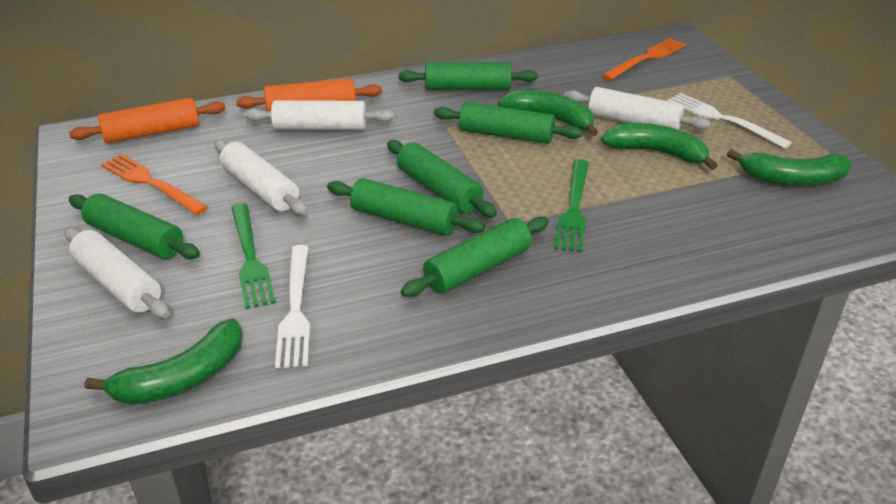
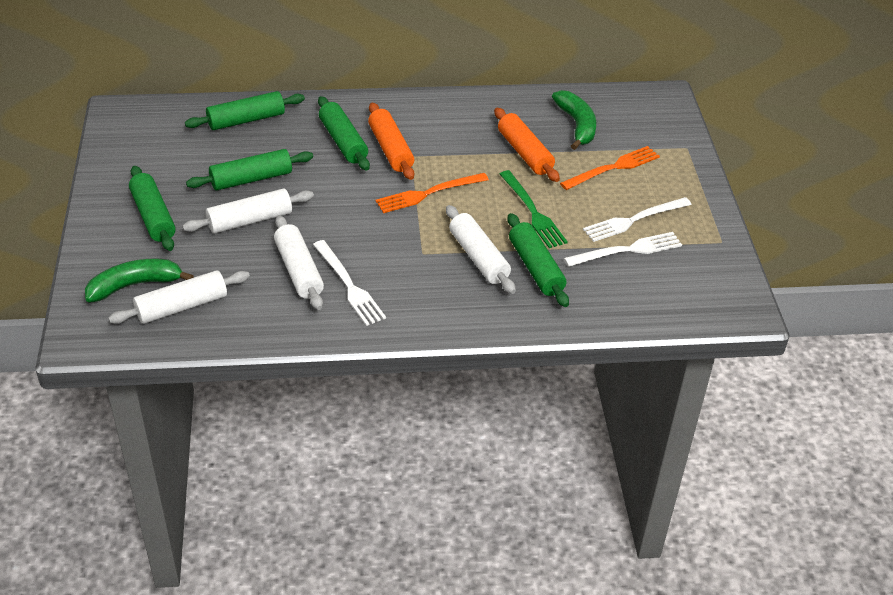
green banana: 4 -> 2
green fork: 2 -> 1
green rolling pin: 6 -> 5
white fork: 2 -> 3

